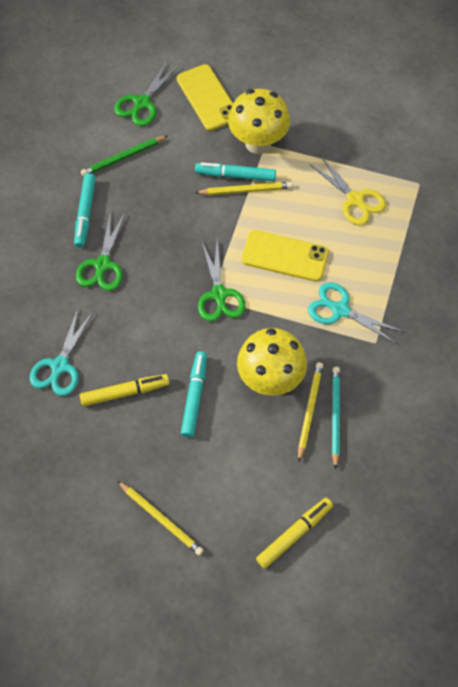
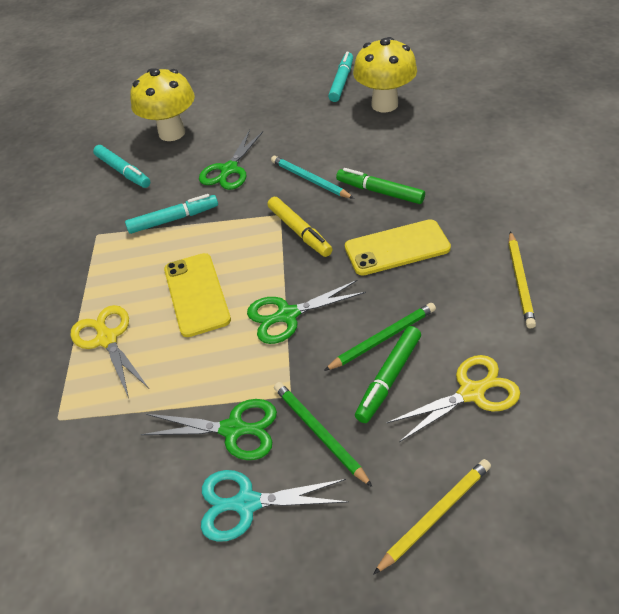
green marker: 0 -> 2
green pencil: 1 -> 2
turquoise scissors: 2 -> 1
yellow marker: 2 -> 1
yellow pencil: 3 -> 2
yellow scissors: 1 -> 2

